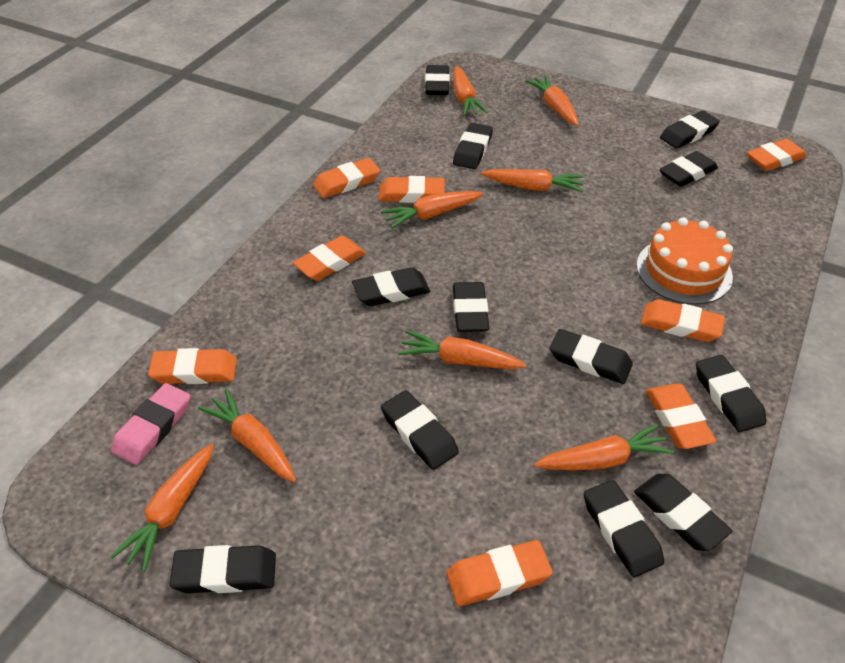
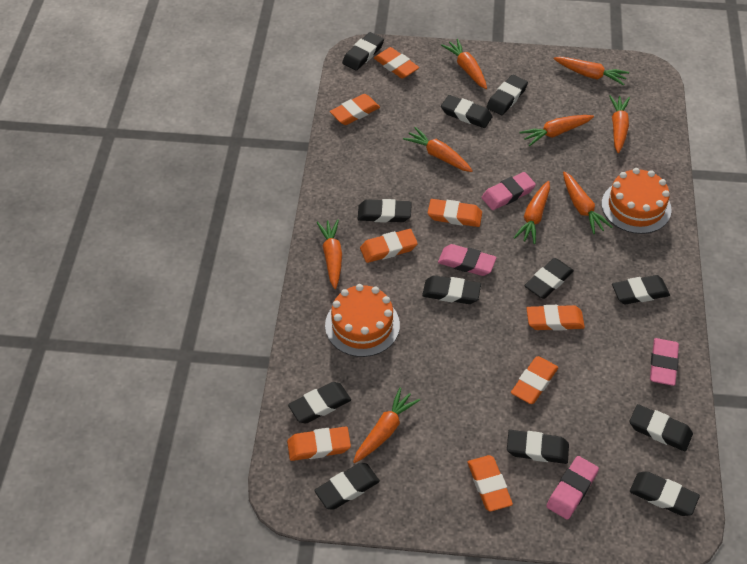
orange cake: 1 -> 2
orange carrot: 8 -> 9
pink eraser: 1 -> 4

